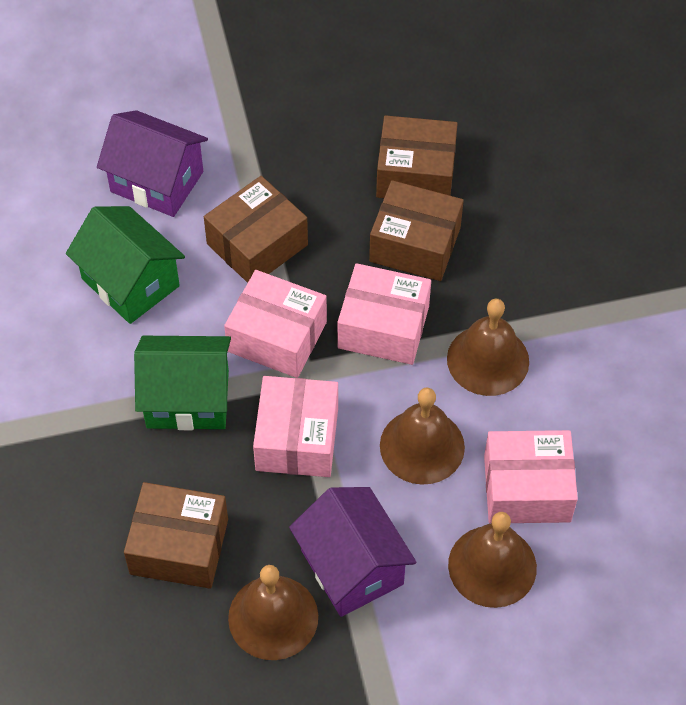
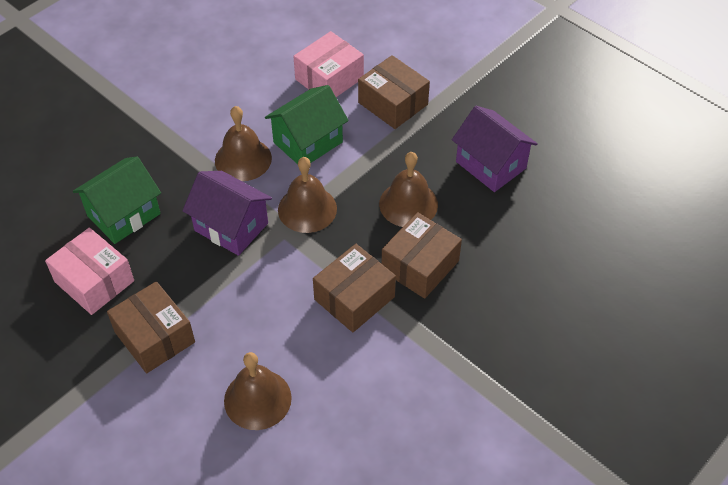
pink box: 4 -> 2

